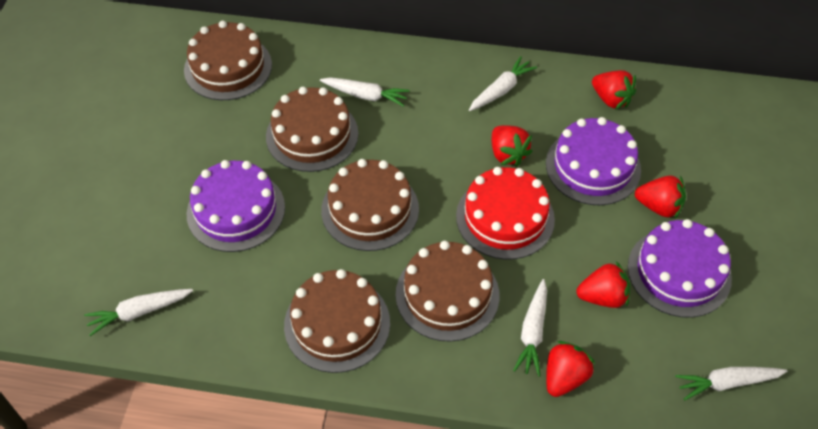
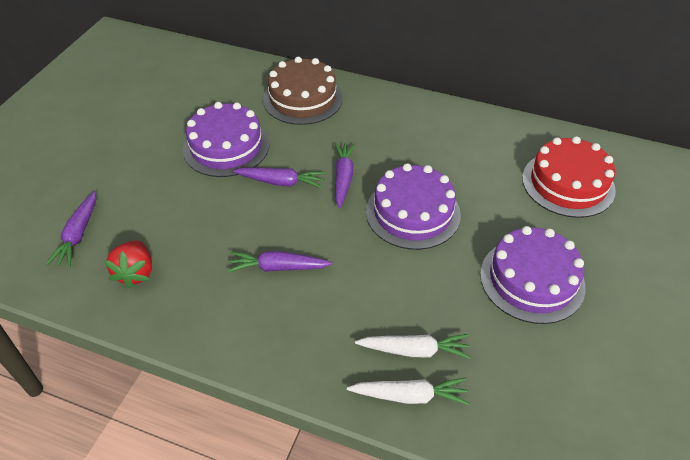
brown cake: 5 -> 1
purple carrot: 0 -> 4
red strawberry: 5 -> 1
white carrot: 5 -> 2

